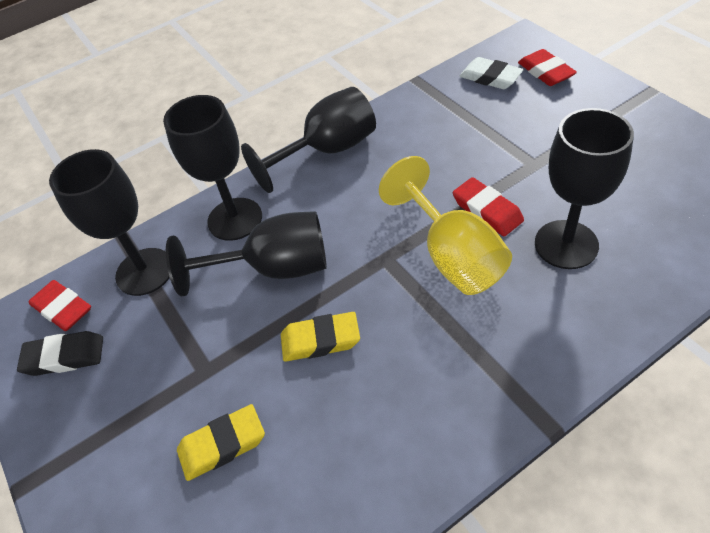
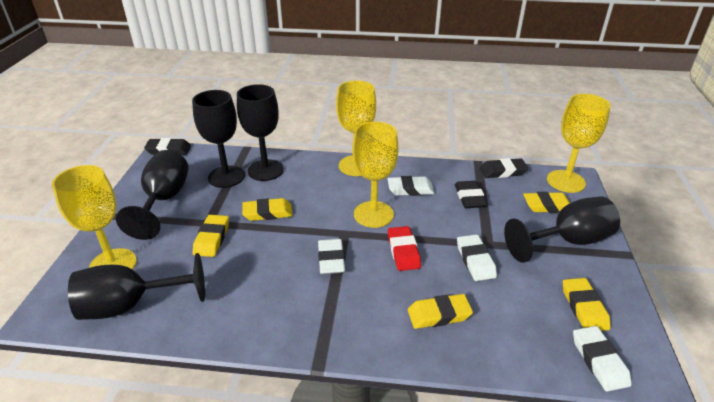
black eraser: 1 -> 3
red eraser: 3 -> 1
white eraser: 1 -> 4
yellow eraser: 2 -> 5
yellow goblet: 1 -> 4

